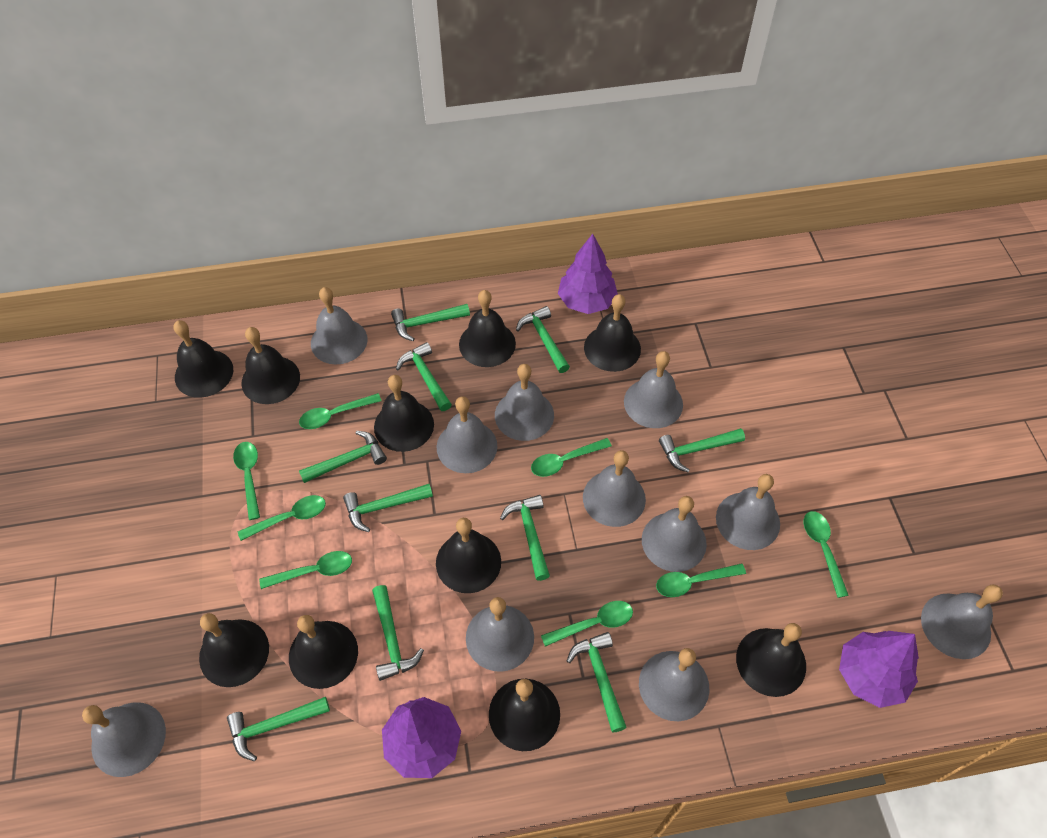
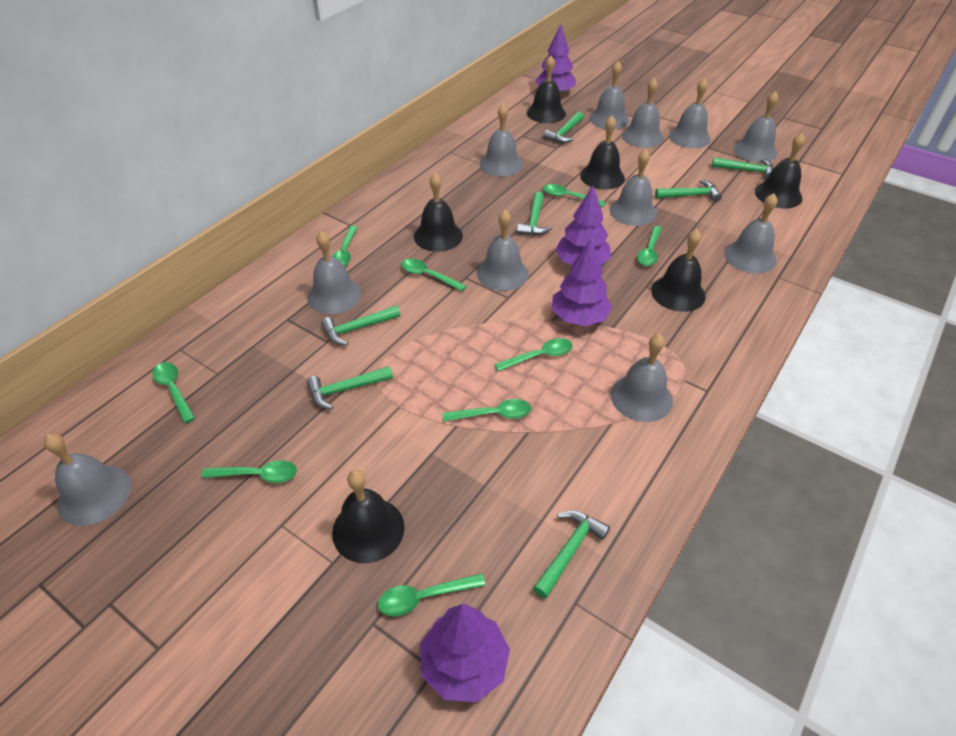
black bell: 10 -> 6
green hammer: 10 -> 7
green spoon: 8 -> 9
purple tree: 3 -> 4

